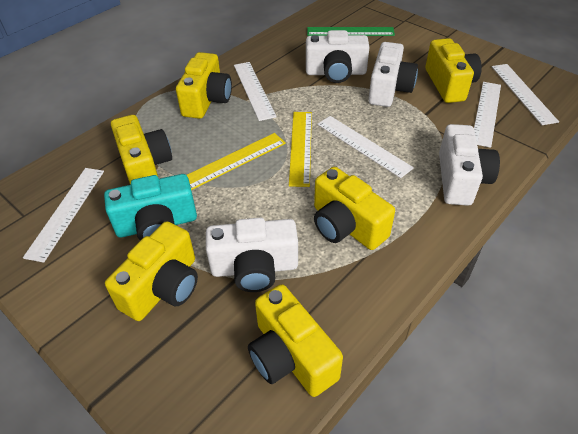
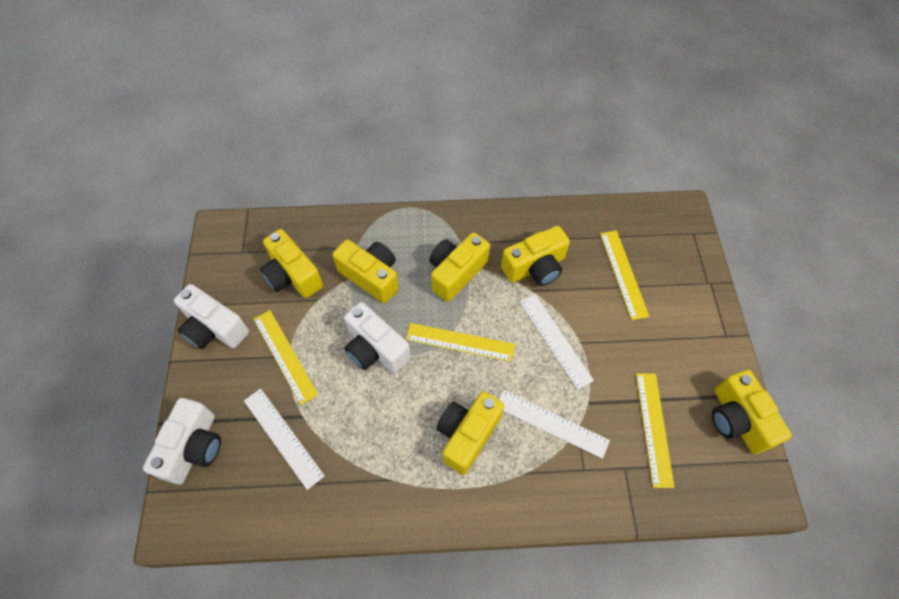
green ruler: 1 -> 0
turquoise camera: 1 -> 0
white camera: 4 -> 3
white ruler: 5 -> 3
yellow ruler: 2 -> 4

